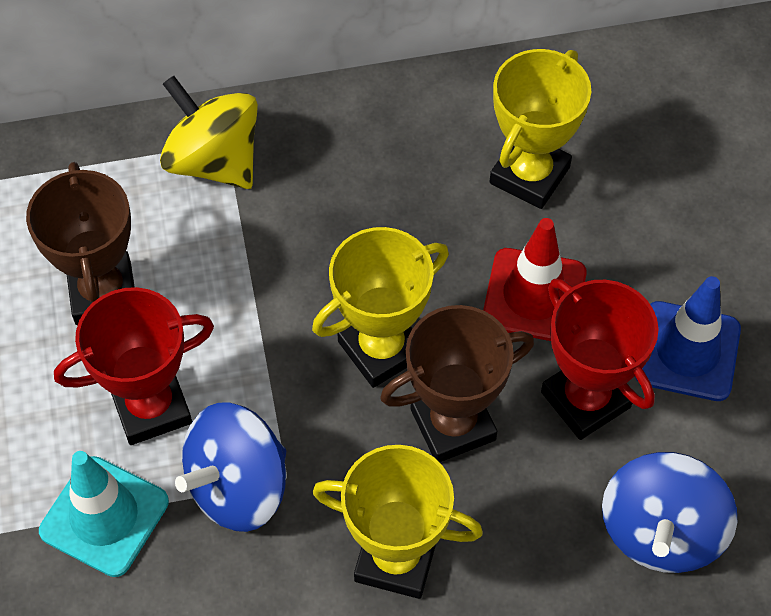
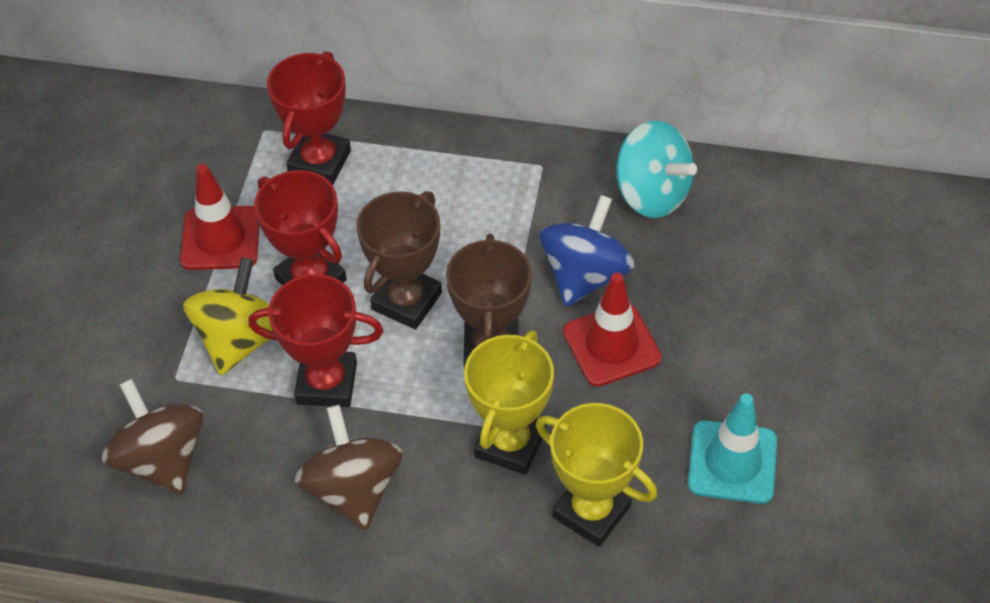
blue spinning top: 2 -> 1
blue traffic cone: 1 -> 0
brown spinning top: 0 -> 2
red traffic cone: 1 -> 2
red trophy: 2 -> 3
turquoise spinning top: 0 -> 1
yellow trophy: 3 -> 2

